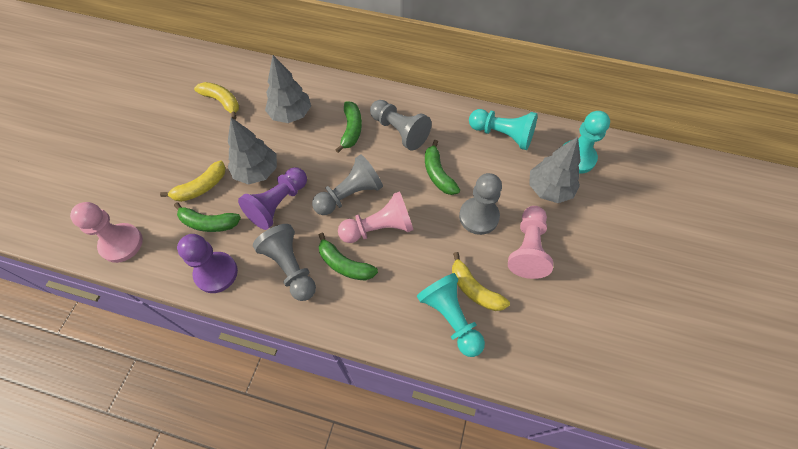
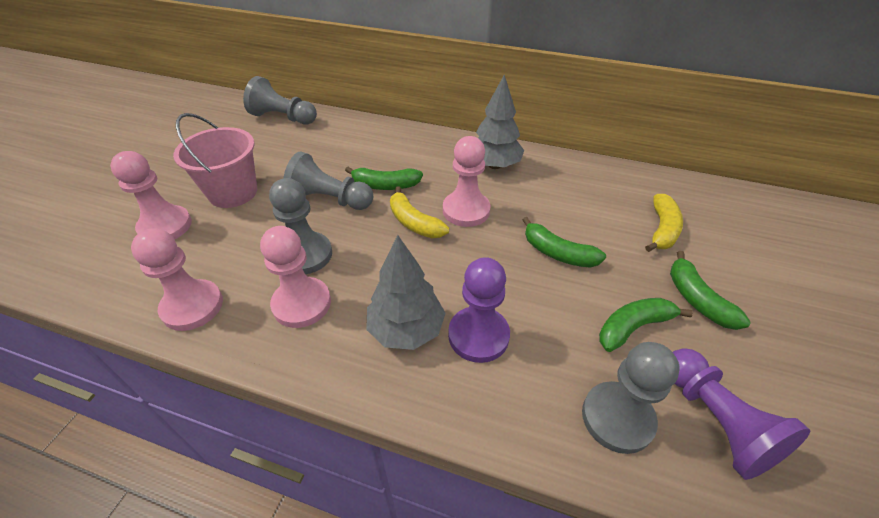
grey tree: 3 -> 2
pink bucket: 0 -> 1
pink pawn: 3 -> 4
turquoise pawn: 3 -> 0
yellow banana: 3 -> 2

